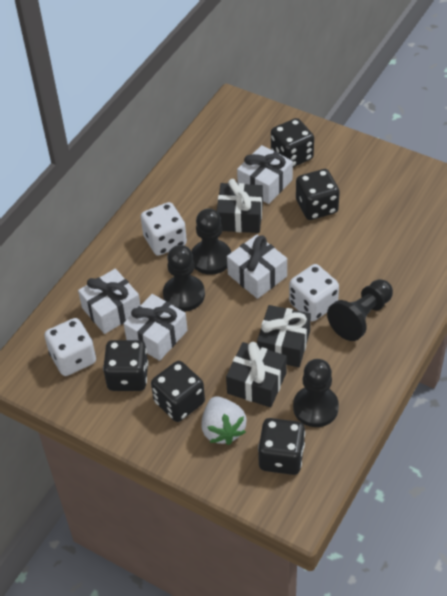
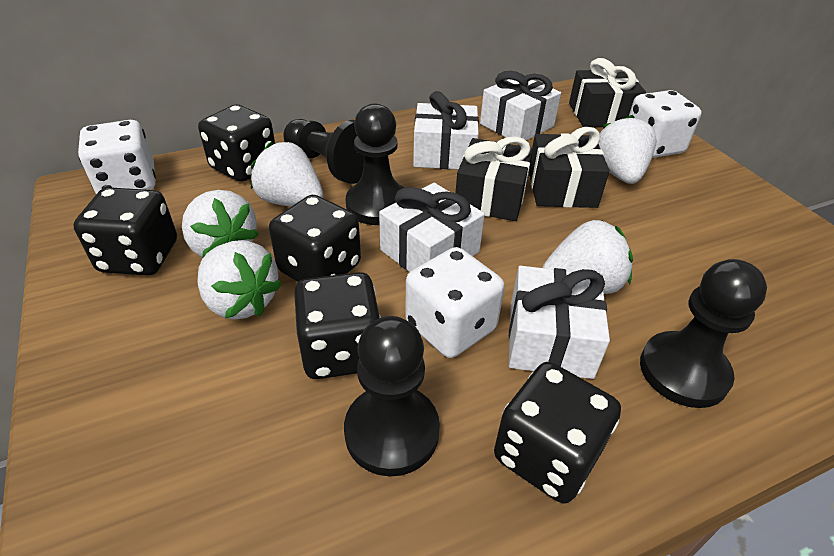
white strawberry: 1 -> 5

